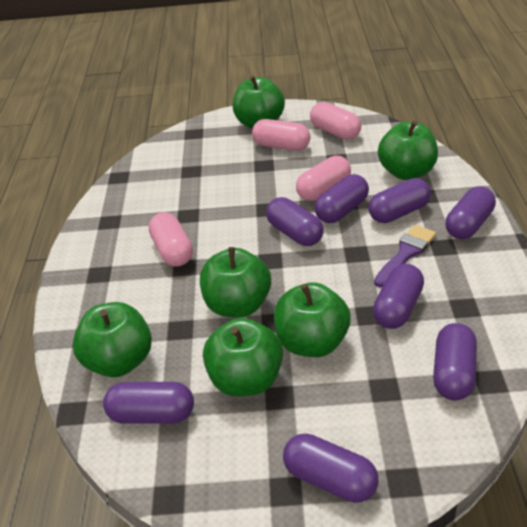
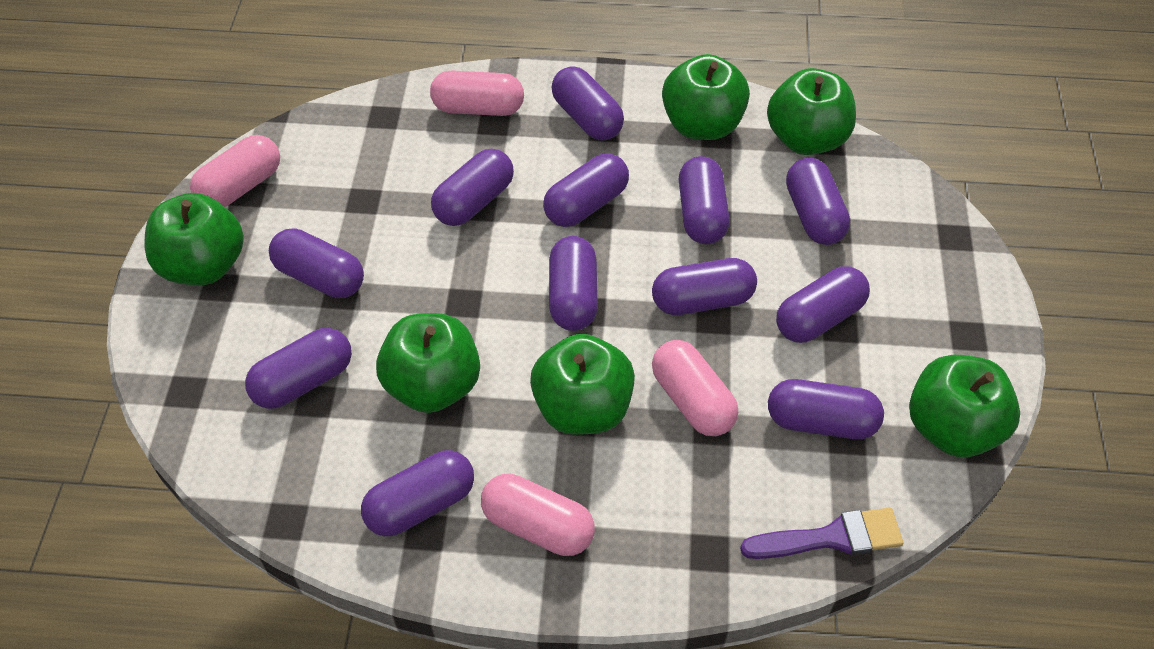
purple capsule: 8 -> 12

